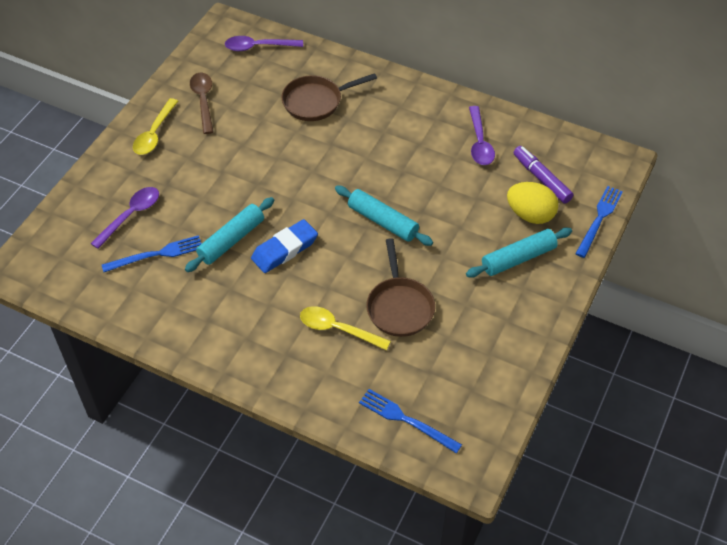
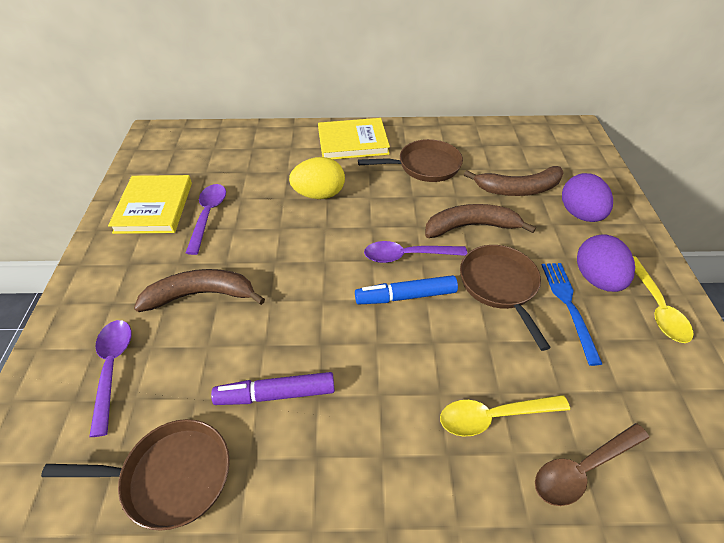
blue eraser: 1 -> 0
blue fork: 3 -> 1
blue marker: 0 -> 1
brown banana: 0 -> 3
brown pan: 2 -> 3
purple egg: 0 -> 2
turquoise rolling pin: 3 -> 0
yellow book: 0 -> 2

